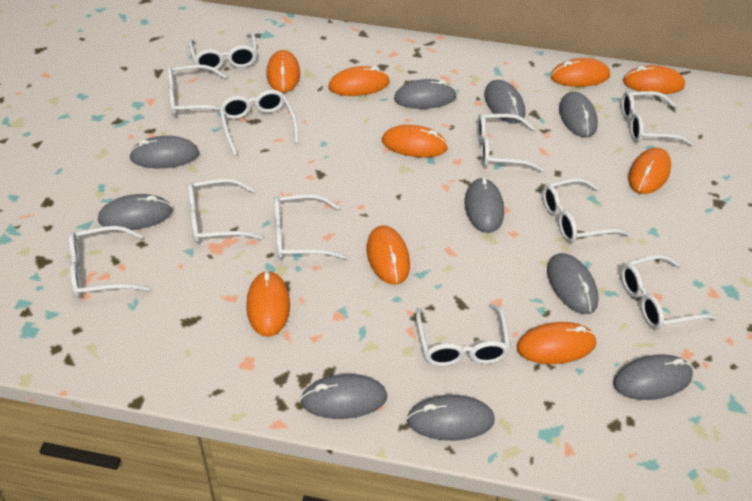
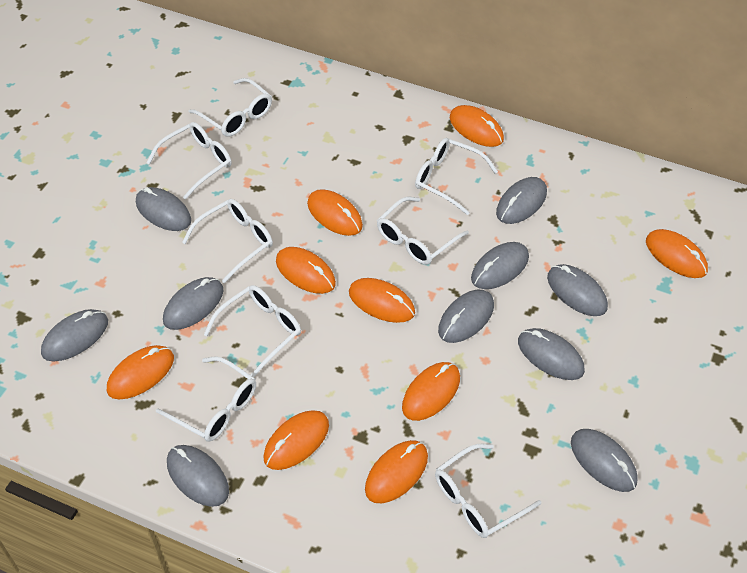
white glasses: 11 -> 8

